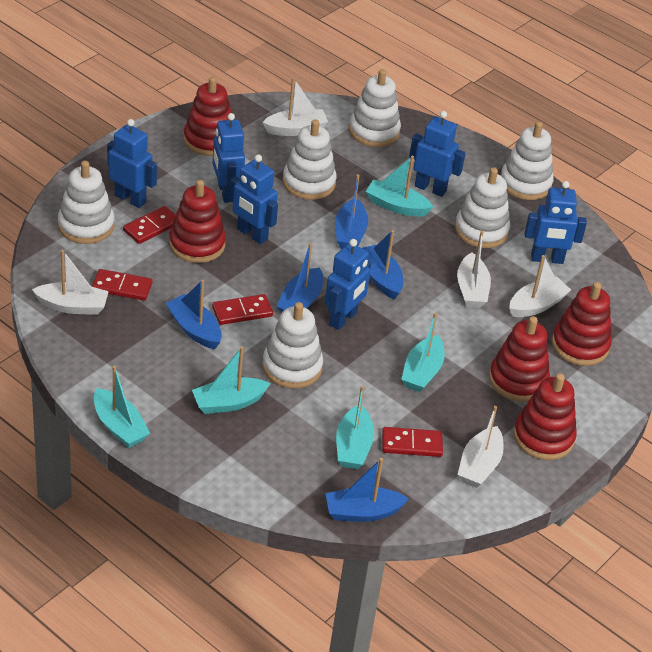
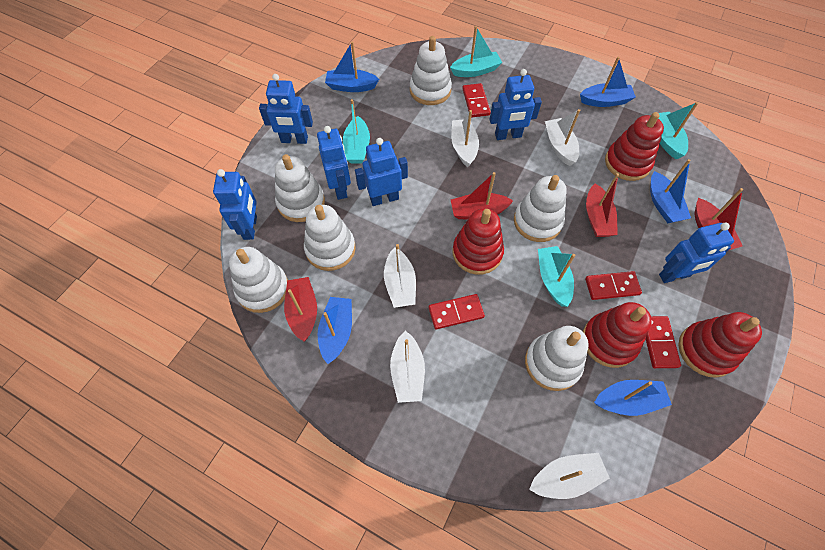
red boat: 0 -> 4
red stacking toy: 5 -> 4
turquoise boat: 5 -> 4

